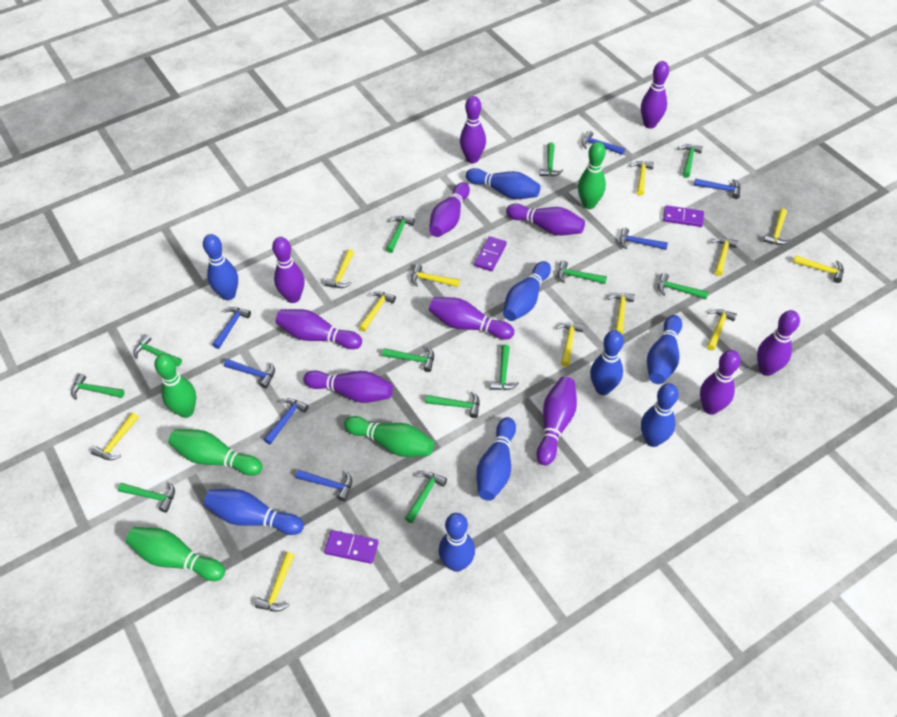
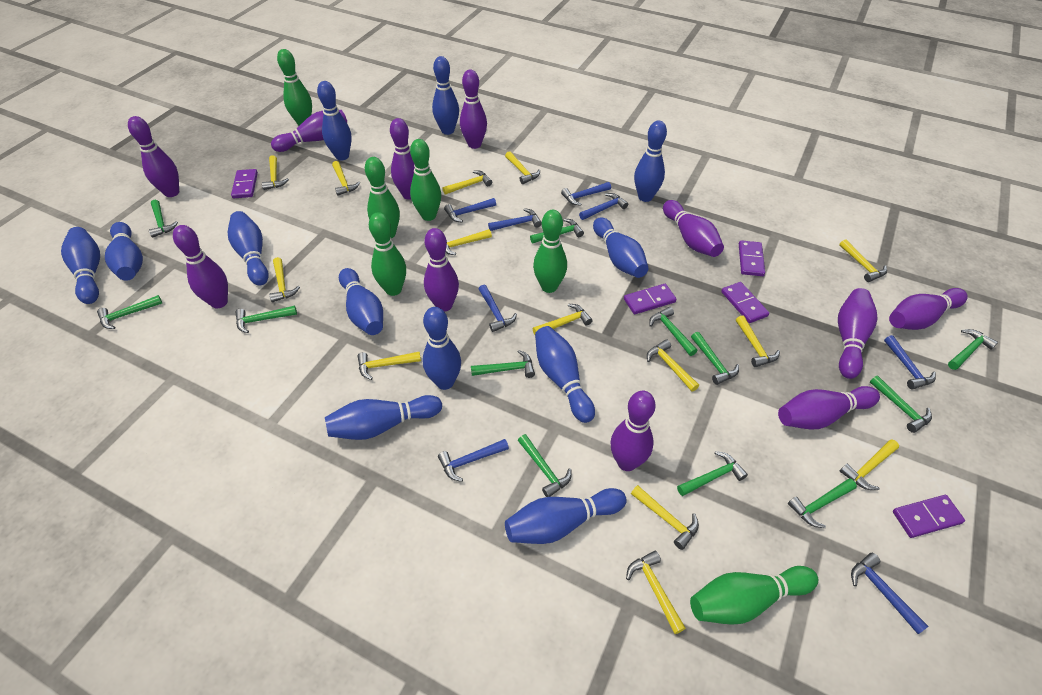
blue bowling pin: 9 -> 12
blue hammer: 7 -> 8
green bowling pin: 5 -> 6
purple domino: 3 -> 5
yellow hammer: 12 -> 14

